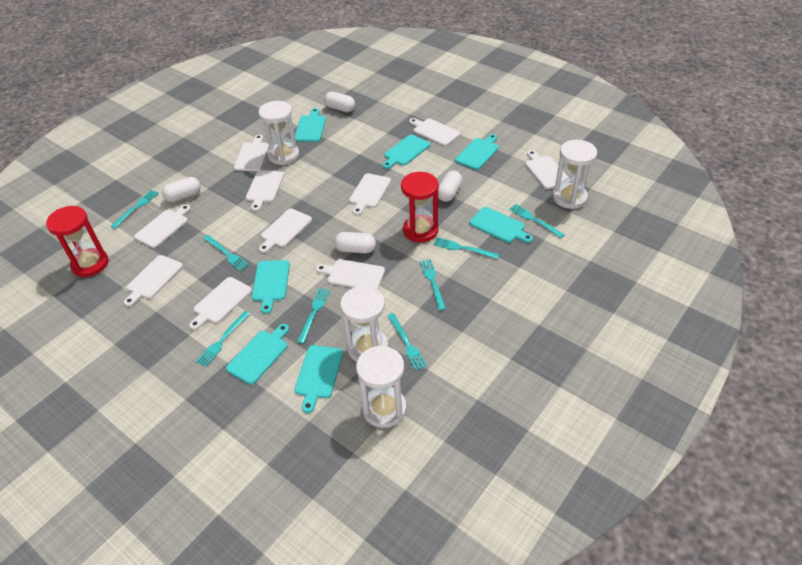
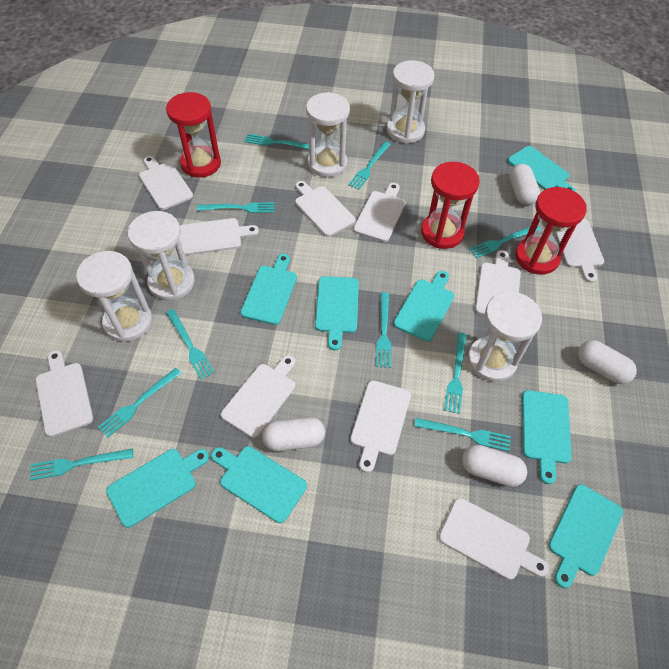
red hourglass: 2 -> 3
turquoise cutting board: 7 -> 8
turquoise fork: 8 -> 10
white hourglass: 4 -> 5

